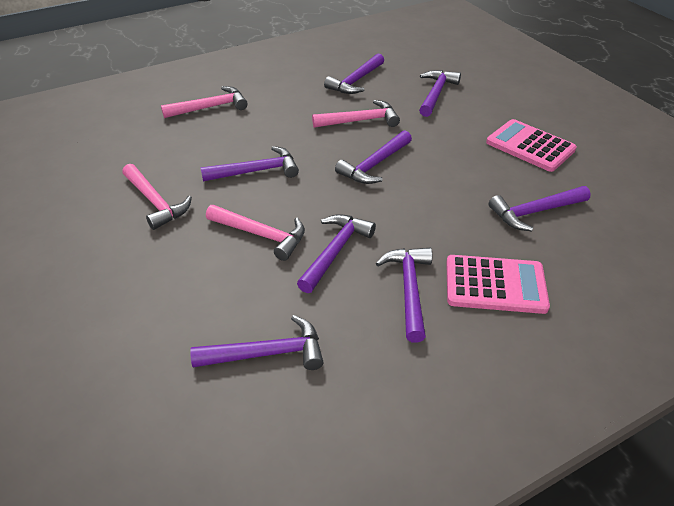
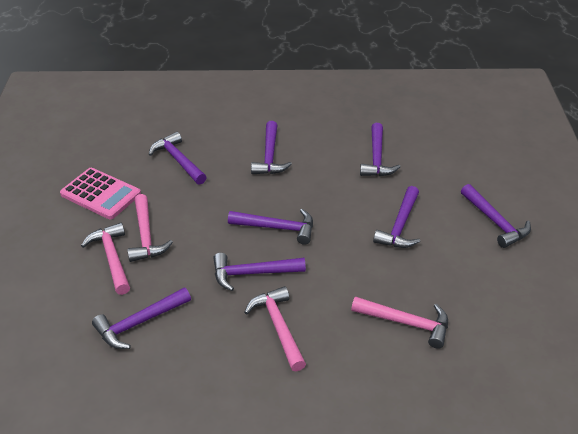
pink calculator: 2 -> 1

